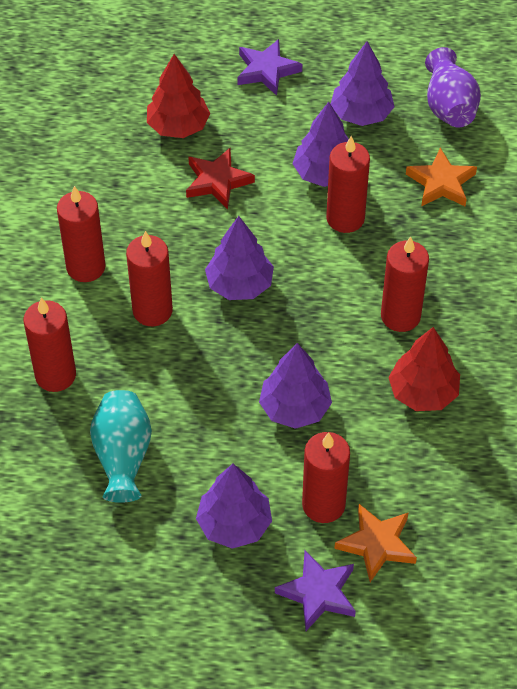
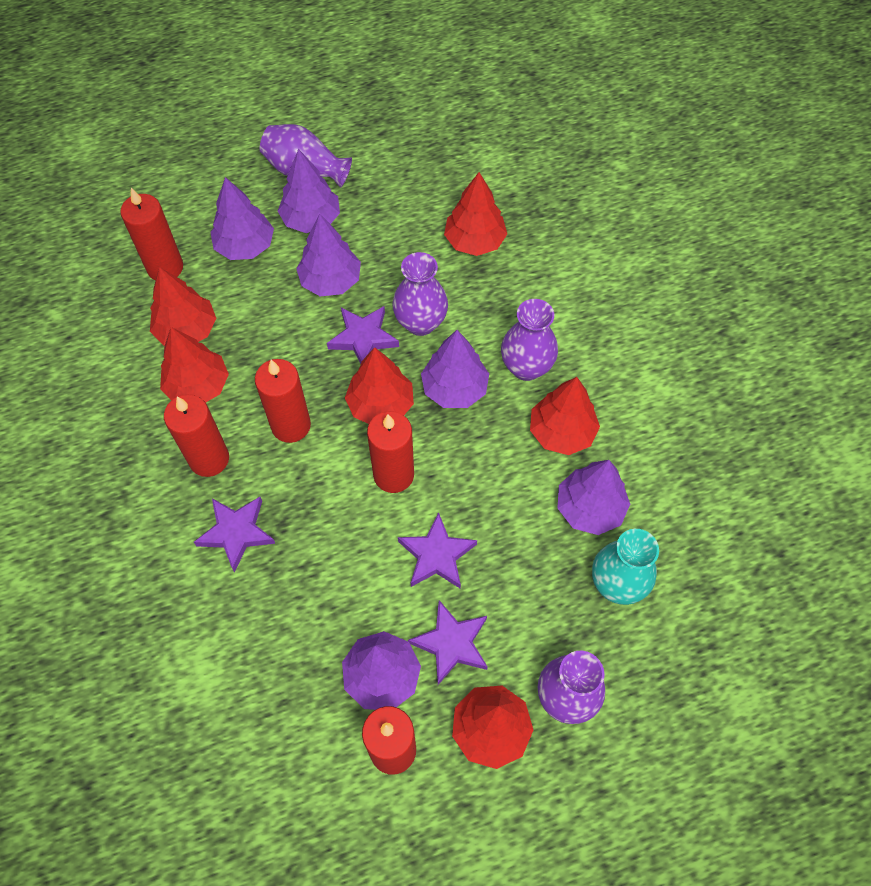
orange star: 2 -> 0
purple star: 2 -> 4
purple tree: 5 -> 6
purple vase: 1 -> 4
red candle: 6 -> 5
red star: 1 -> 0
red tree: 2 -> 6

